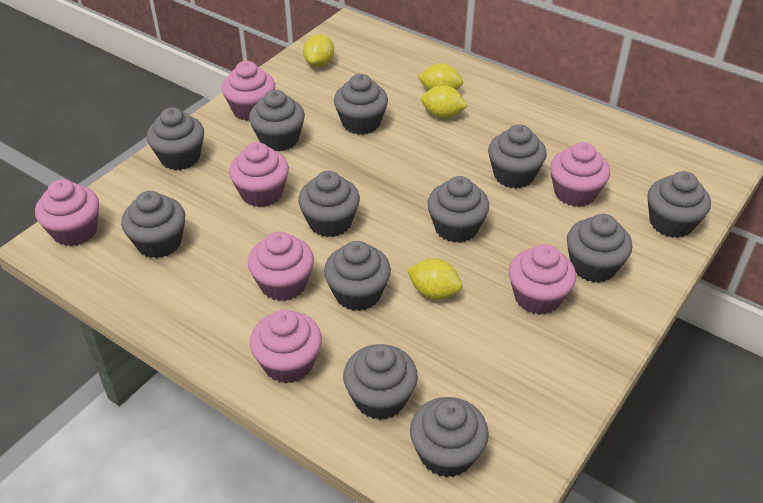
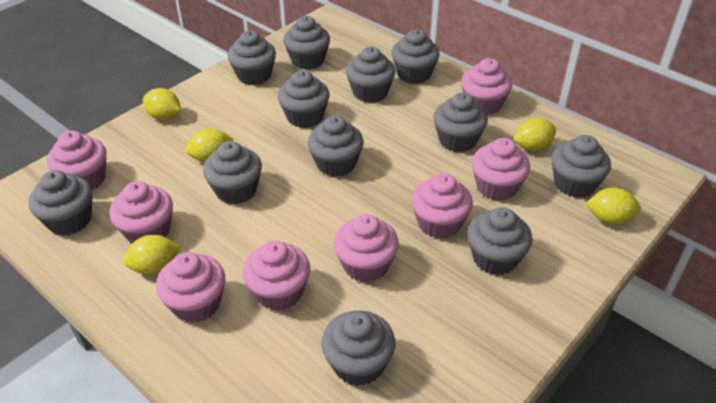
pink cupcake: 7 -> 8
yellow lemon: 4 -> 5

